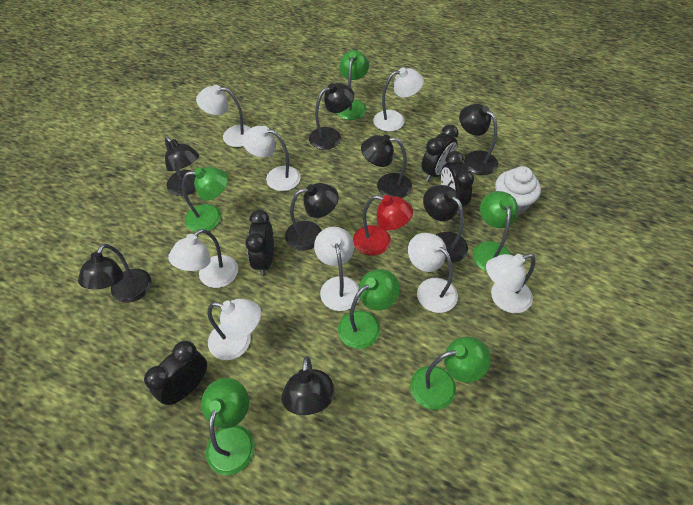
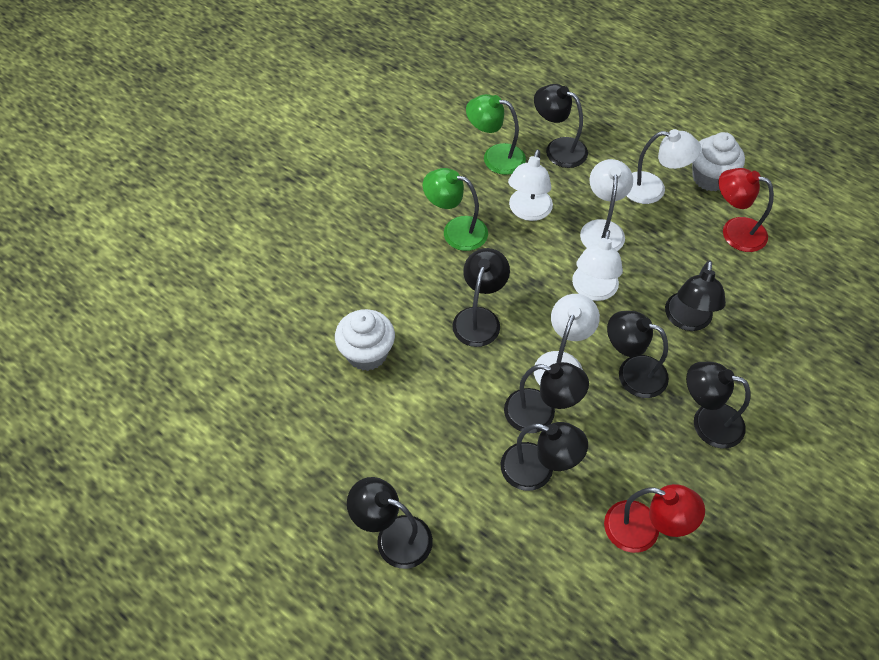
black clock: 4 -> 0
green lamp: 6 -> 2
red lamp: 1 -> 2
white cupcake: 1 -> 2
white lamp: 8 -> 5

